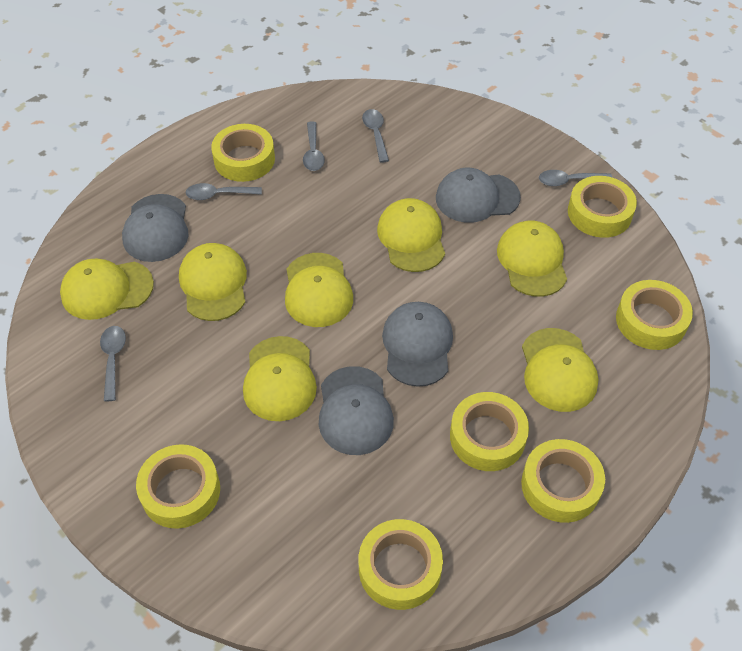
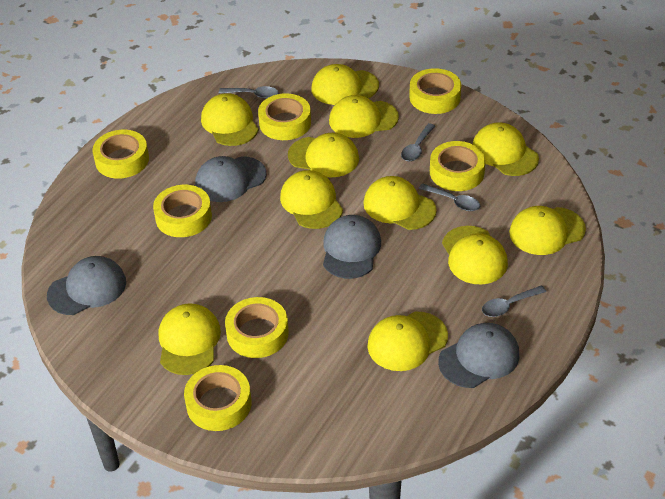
grey spoon: 5 -> 4
yellow cap: 7 -> 11

